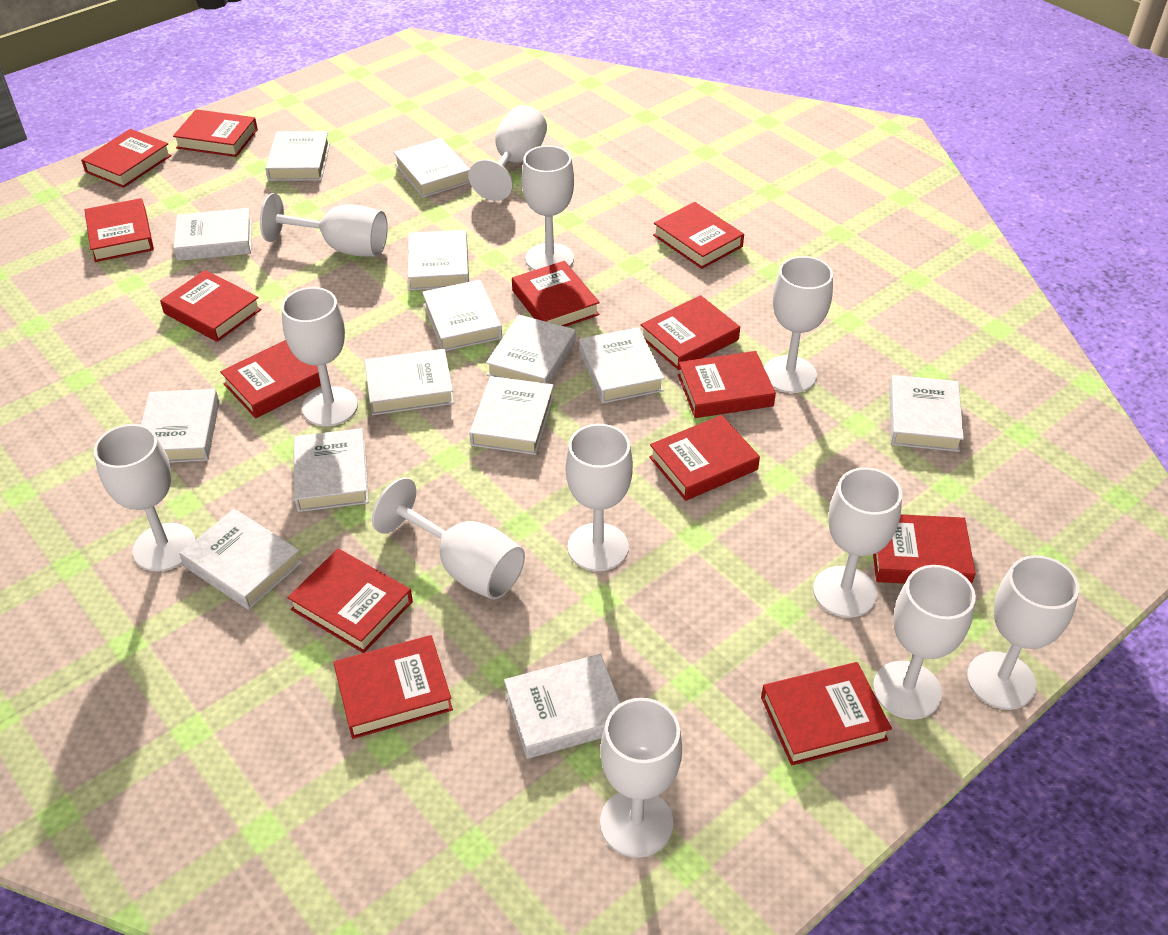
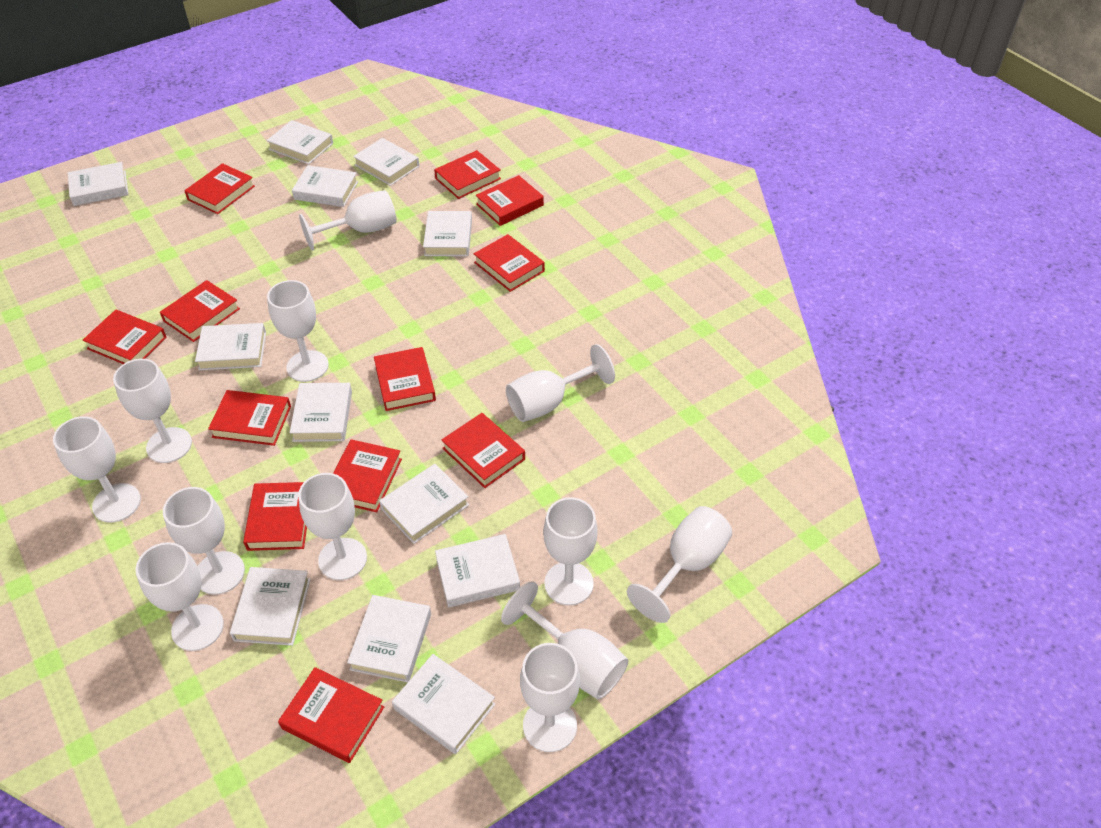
red book: 14 -> 12
white book: 14 -> 12

